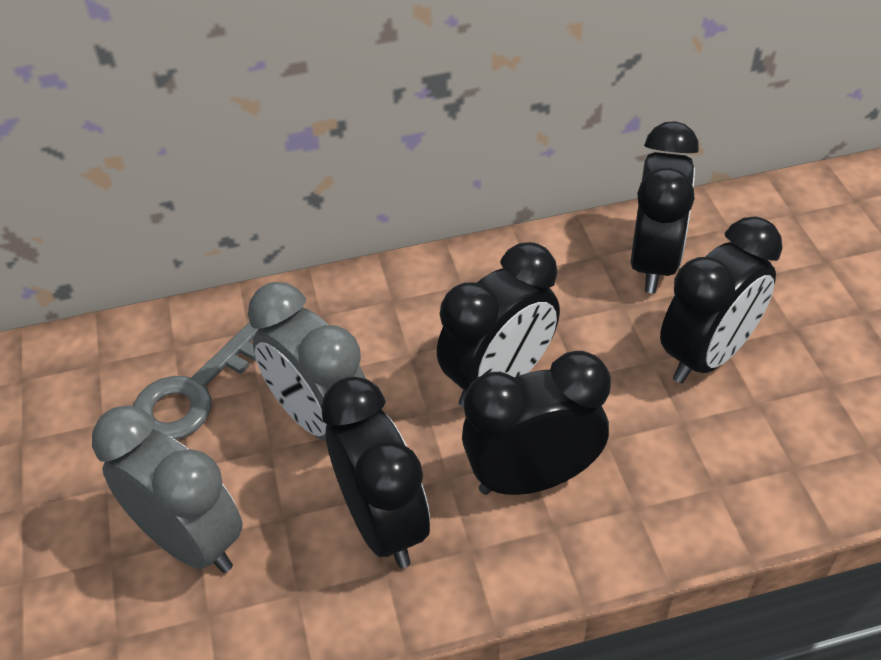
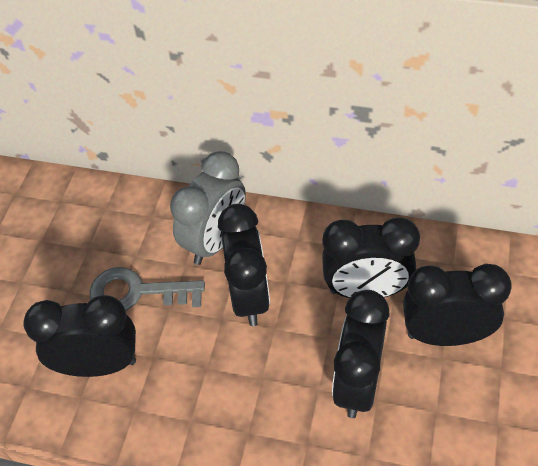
grey clock: 2 -> 1

